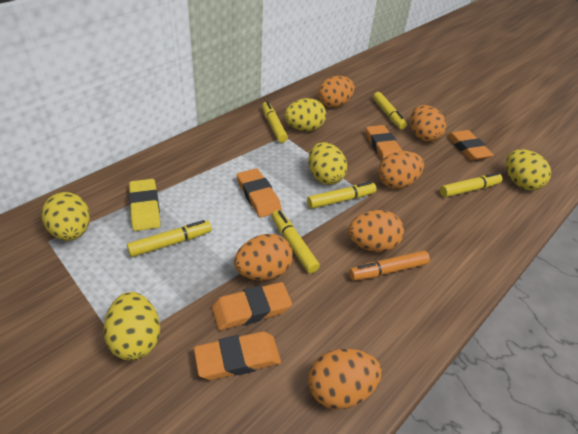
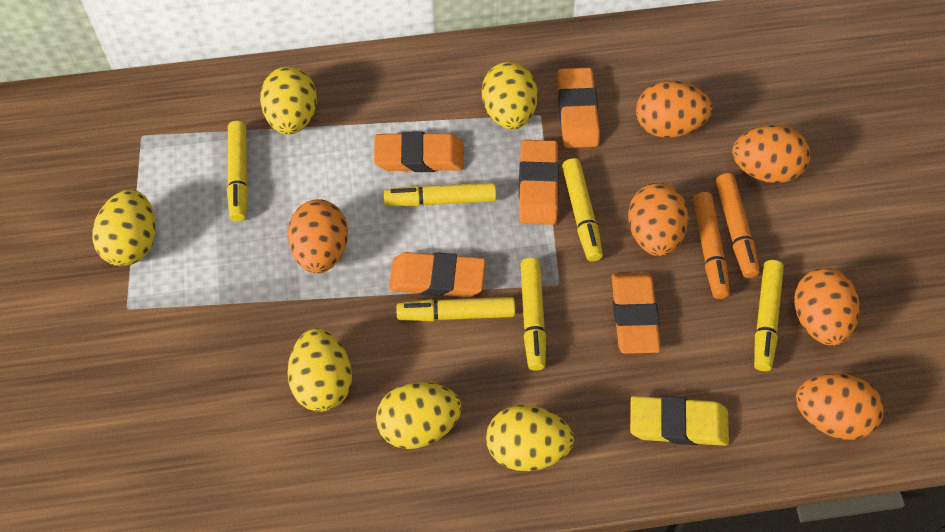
orange marker: 1 -> 2
yellow egg: 5 -> 6

